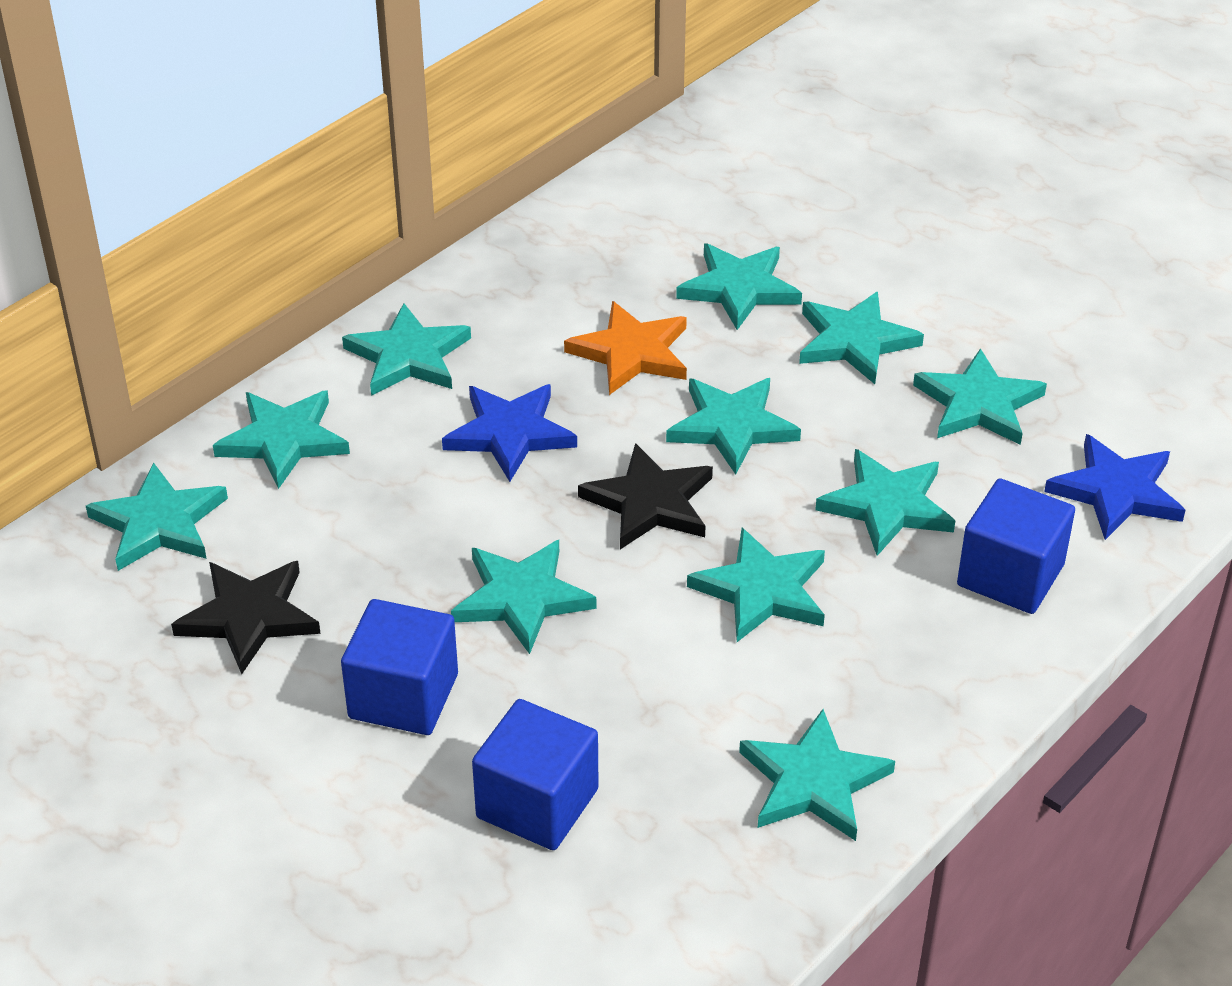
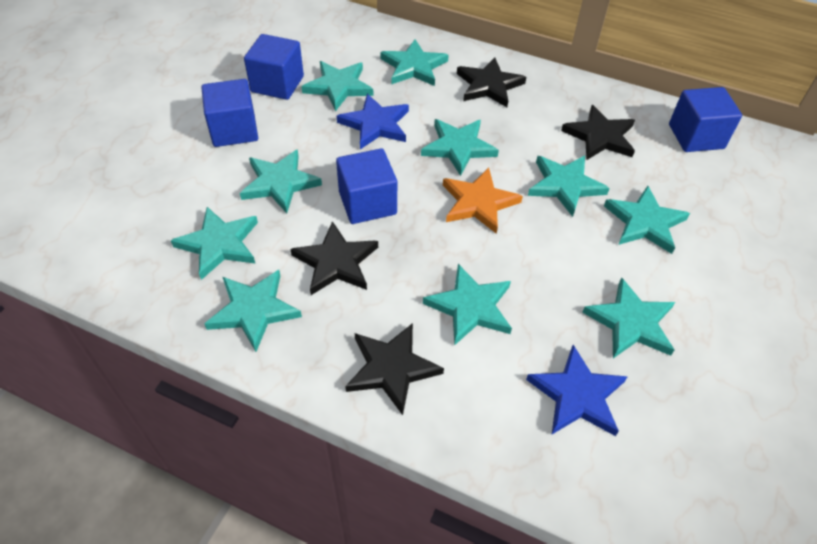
black star: 2 -> 4
blue cube: 3 -> 4
turquoise star: 11 -> 10

